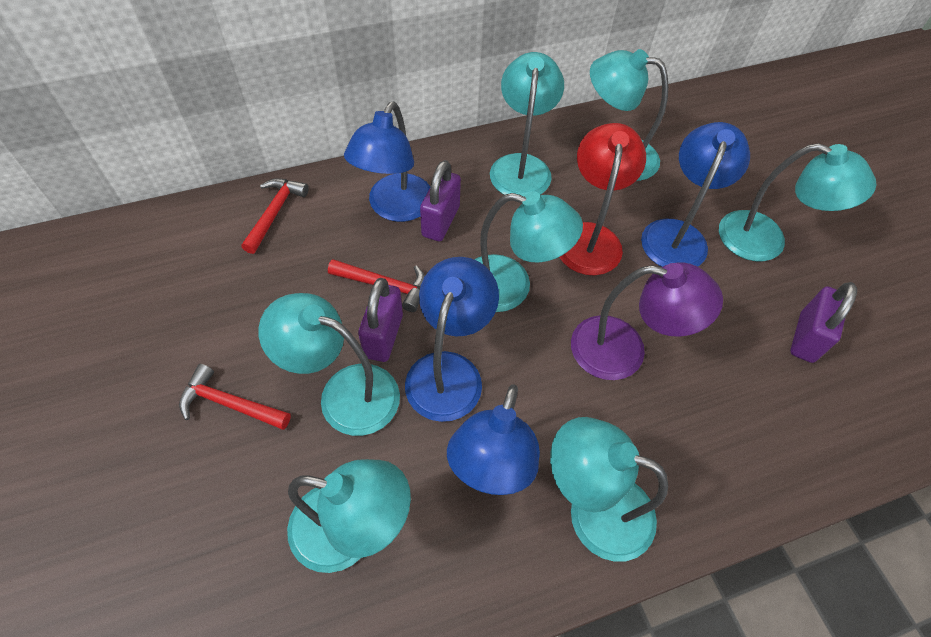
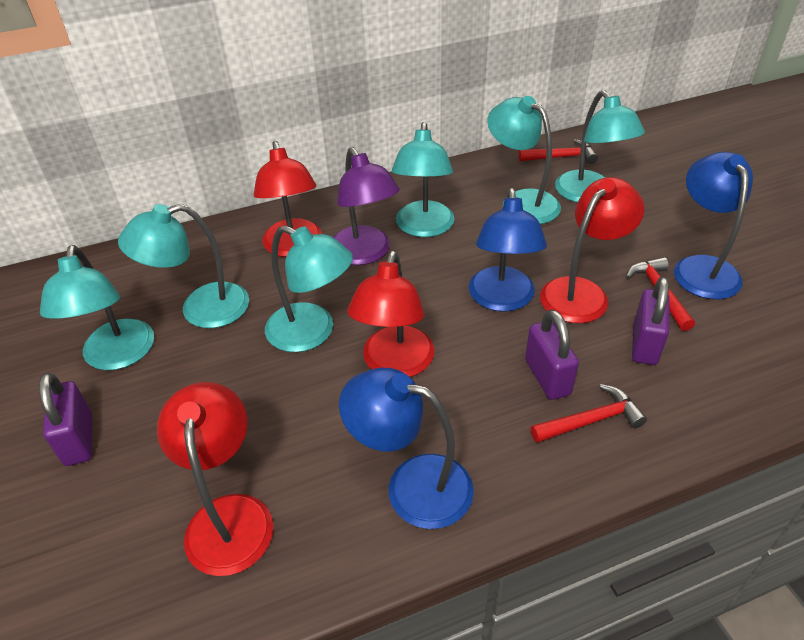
blue lamp: 4 -> 3
red lamp: 1 -> 4
turquoise lamp: 7 -> 6

